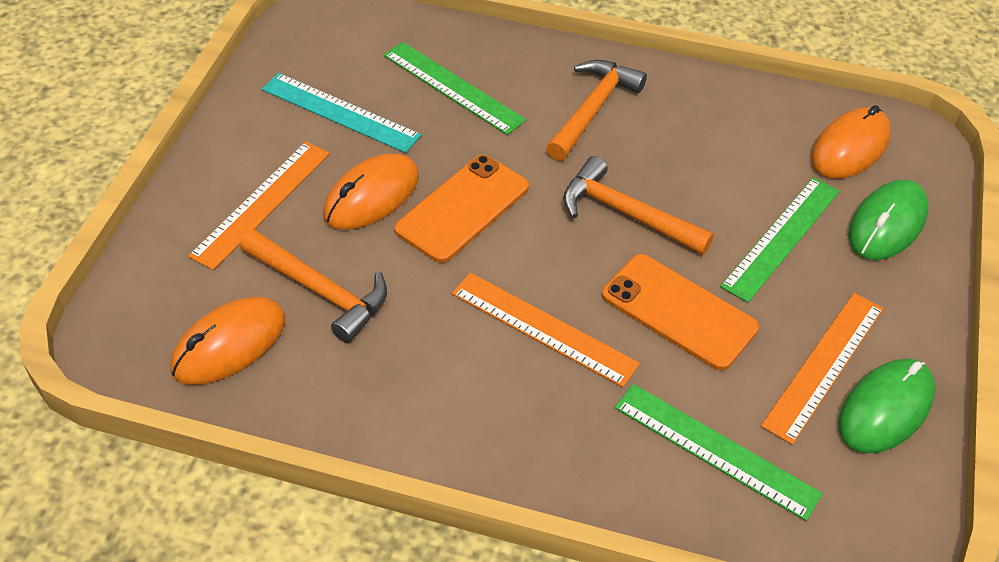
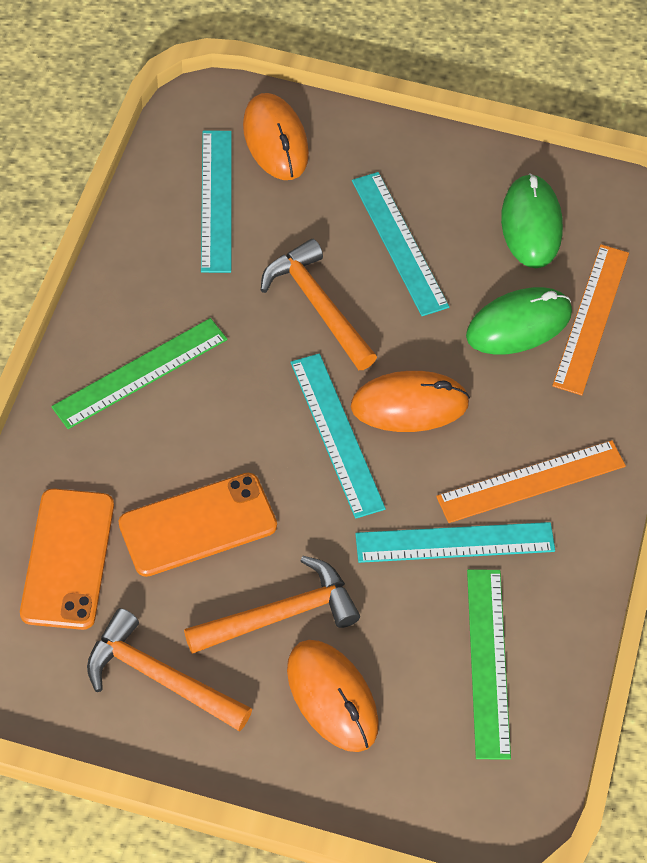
green ruler: 3 -> 2
orange ruler: 3 -> 2
turquoise ruler: 1 -> 4

